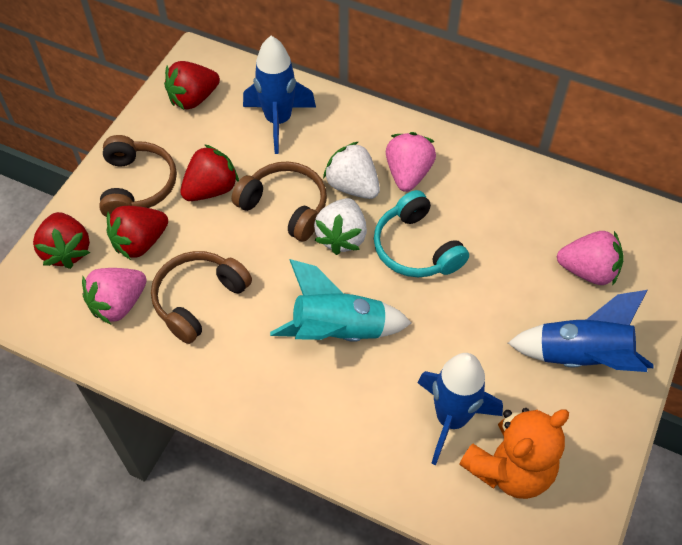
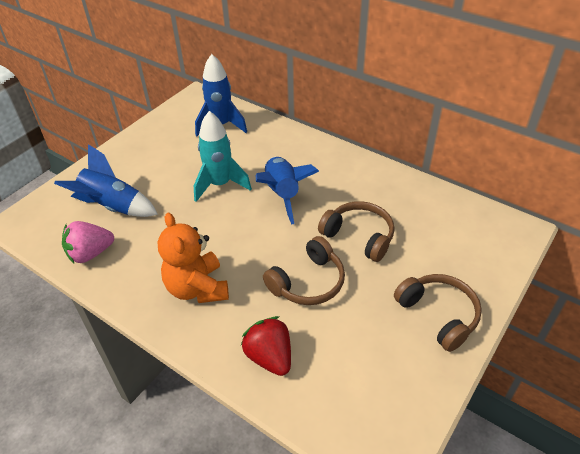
pink strawberry: 3 -> 1
red strawberry: 4 -> 1
turquoise headphones: 1 -> 0
white strawberry: 2 -> 0

